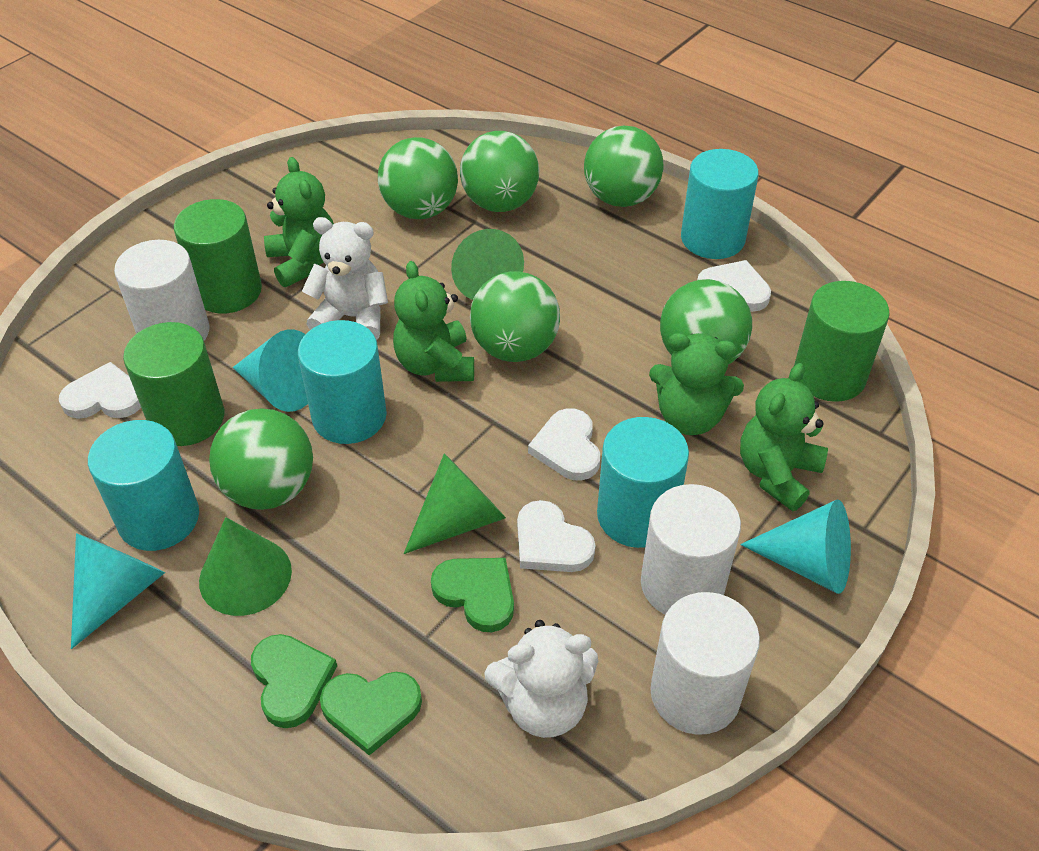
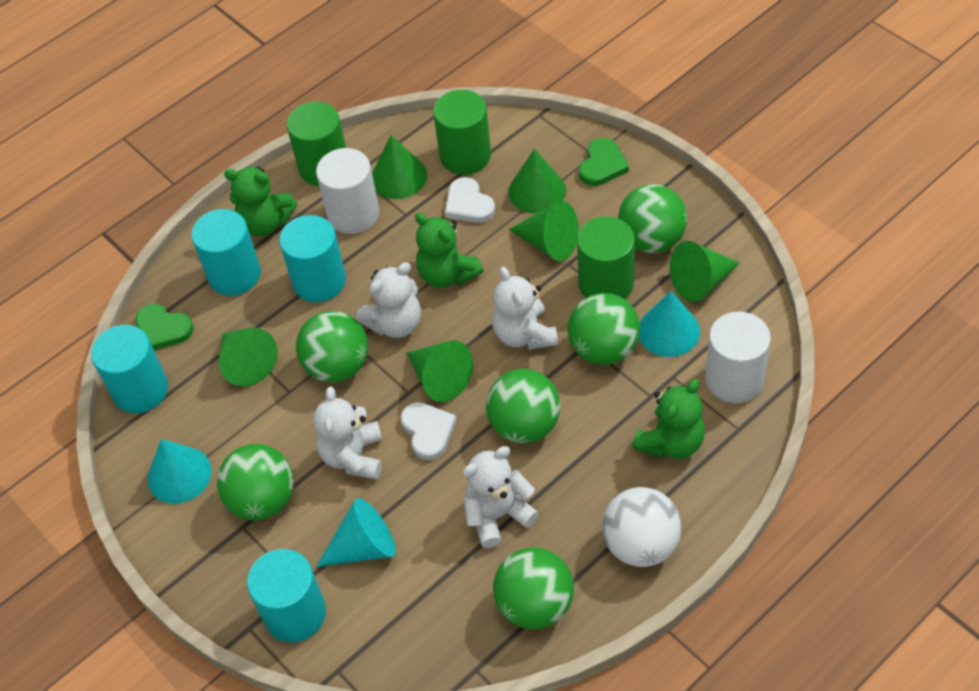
green cone: 3 -> 6
green heart: 3 -> 2
green teddy bear: 4 -> 3
white ball: 0 -> 1
white cylinder: 3 -> 2
white heart: 4 -> 2
white teddy bear: 2 -> 4

